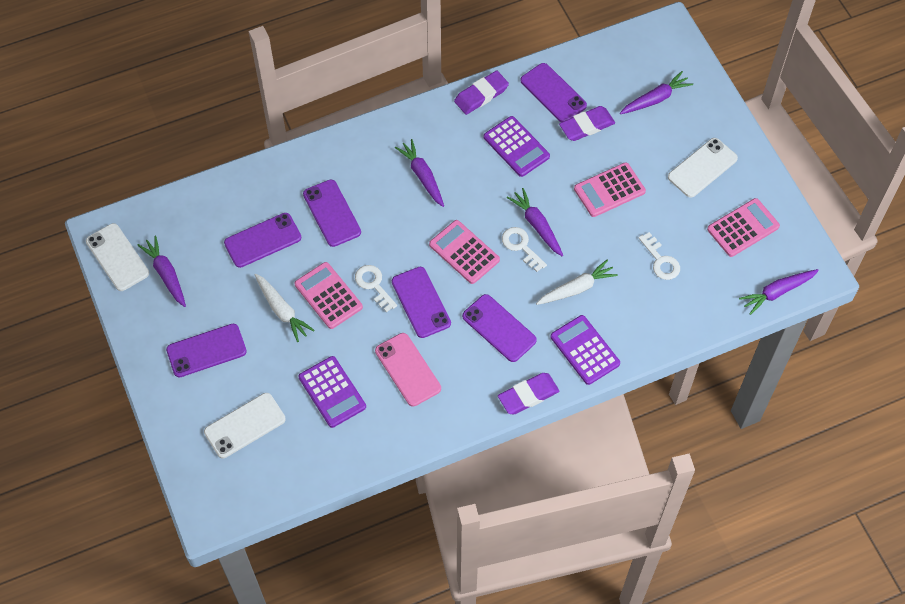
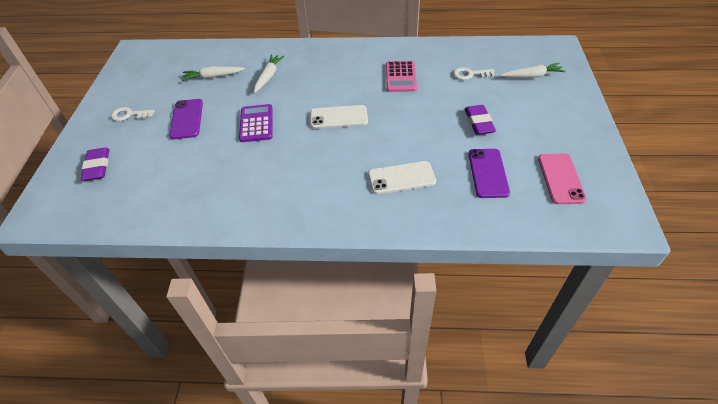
pink calculator: 4 -> 1
purple calculator: 3 -> 1
purple carrot: 5 -> 0
purple eraser: 3 -> 2
purple phone: 6 -> 2
white carrot: 2 -> 3
white key: 3 -> 2
white phone: 3 -> 2

